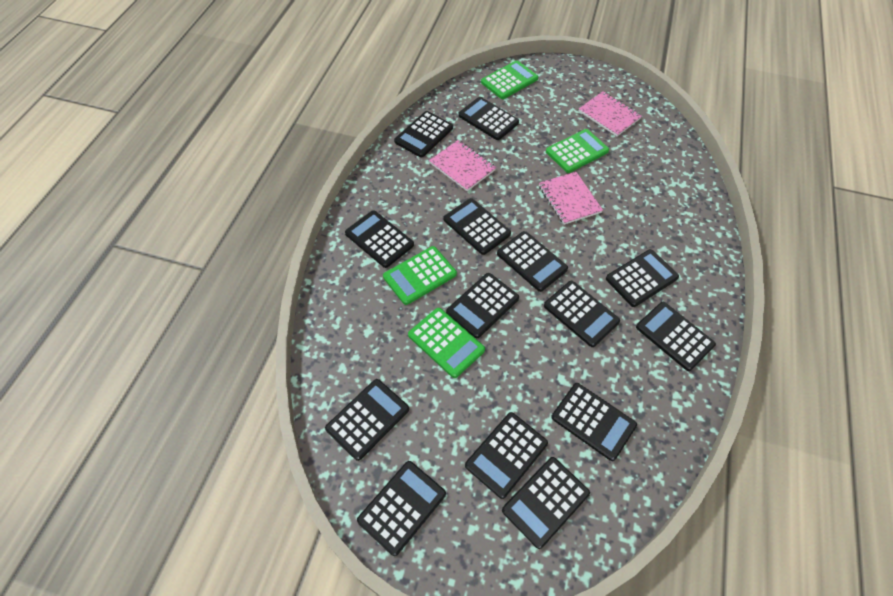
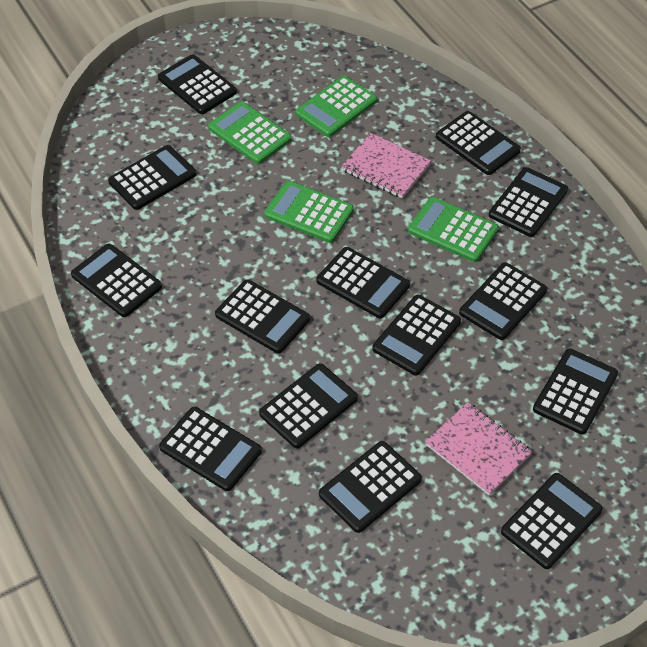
pink notebook: 3 -> 2

